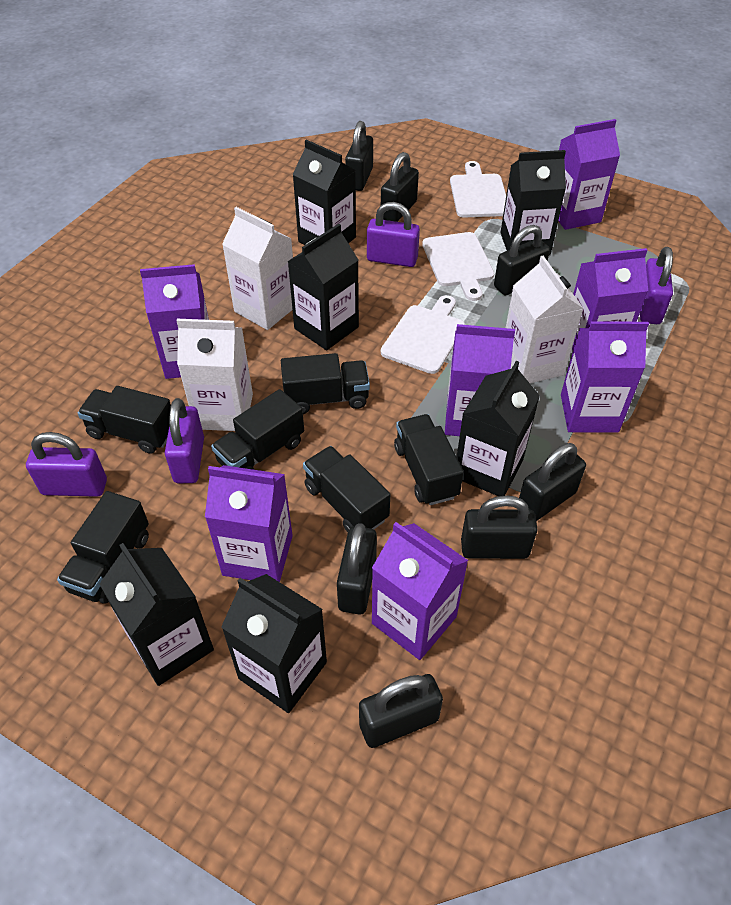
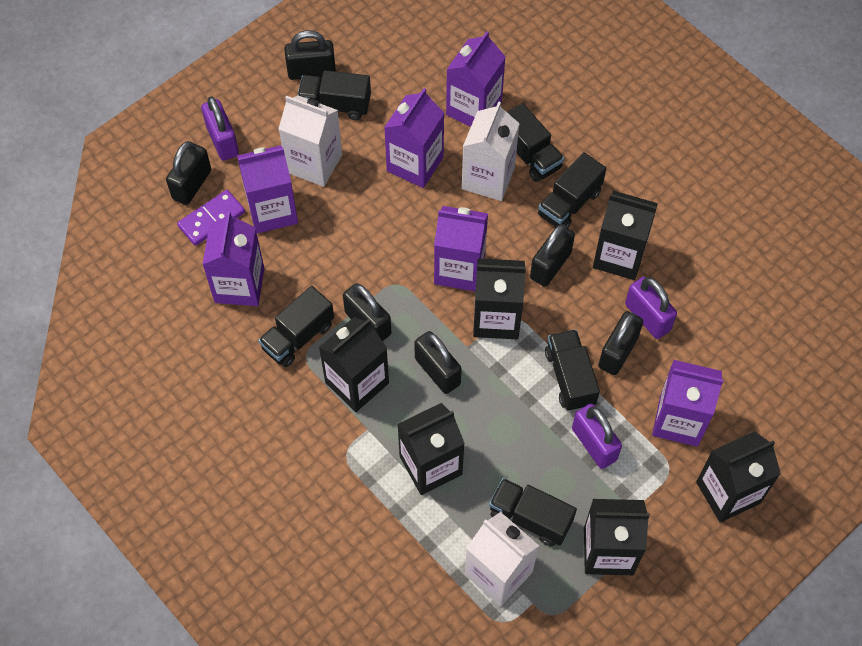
black padlock: 7 -> 6
purple carton: 7 -> 6
purple domino: 0 -> 1
purple padlock: 4 -> 3
white cutting board: 3 -> 0

